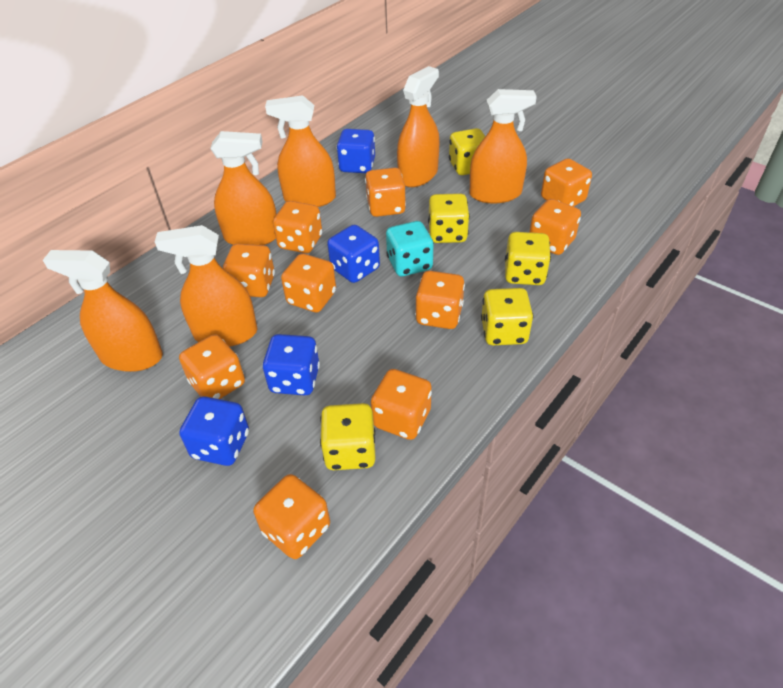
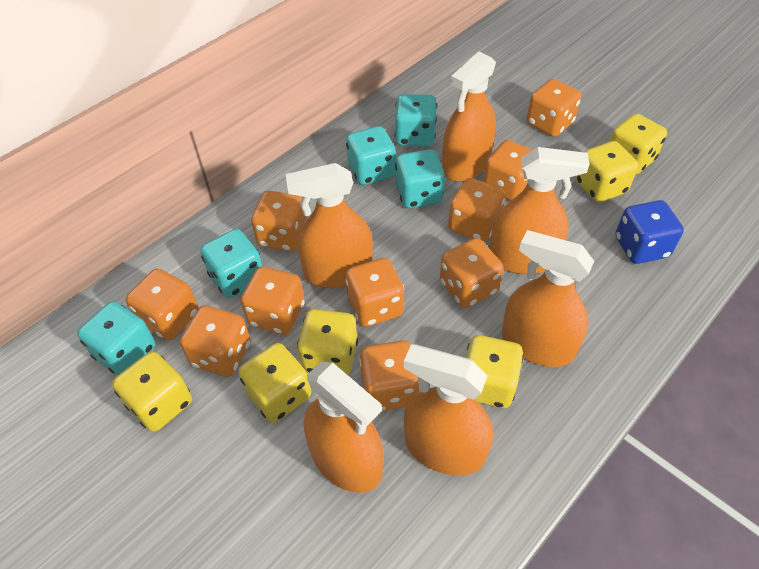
blue dice: 4 -> 1
turquoise dice: 1 -> 5
yellow dice: 5 -> 6

